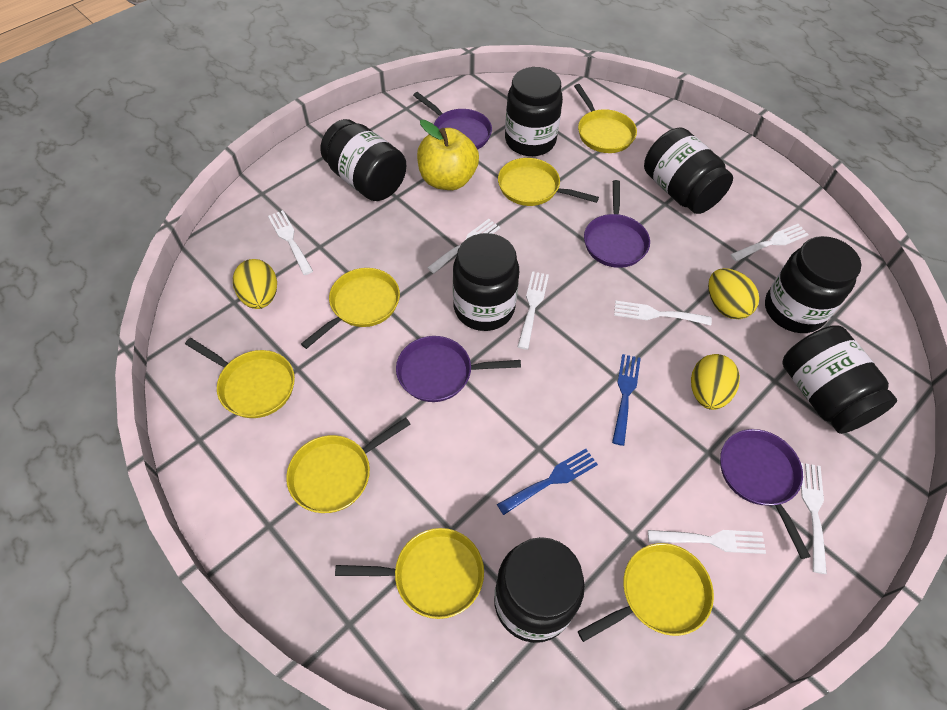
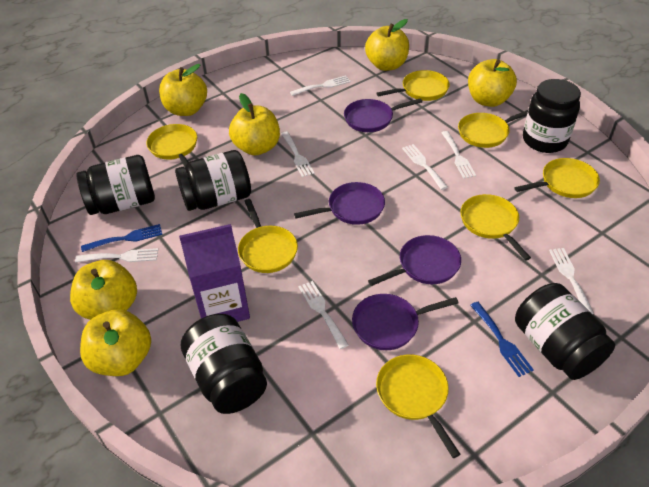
black jar: 7 -> 5
purple carton: 0 -> 1
yellow apple: 1 -> 6
yellow egg: 3 -> 0

